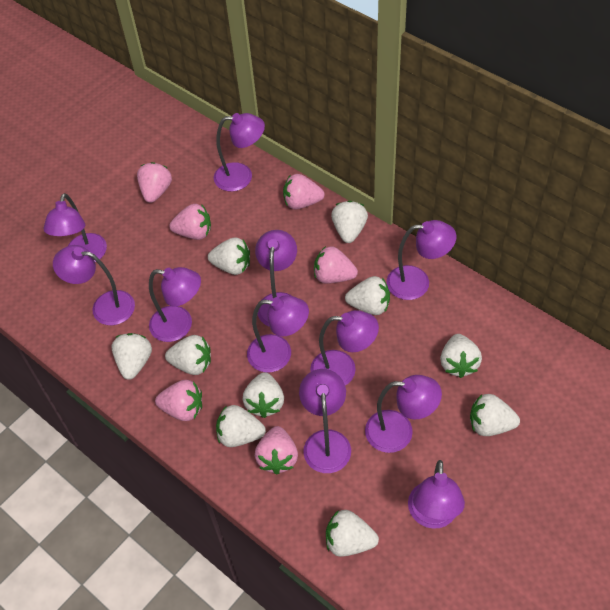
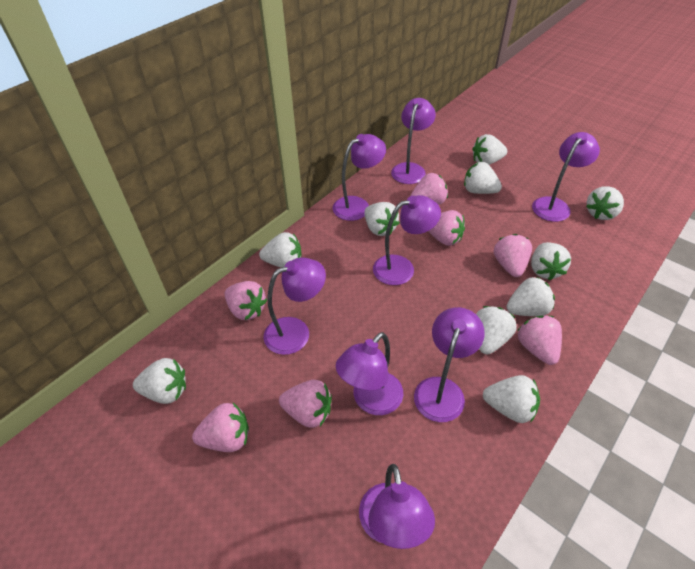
pink strawberry: 6 -> 7
purple lamp: 11 -> 8

